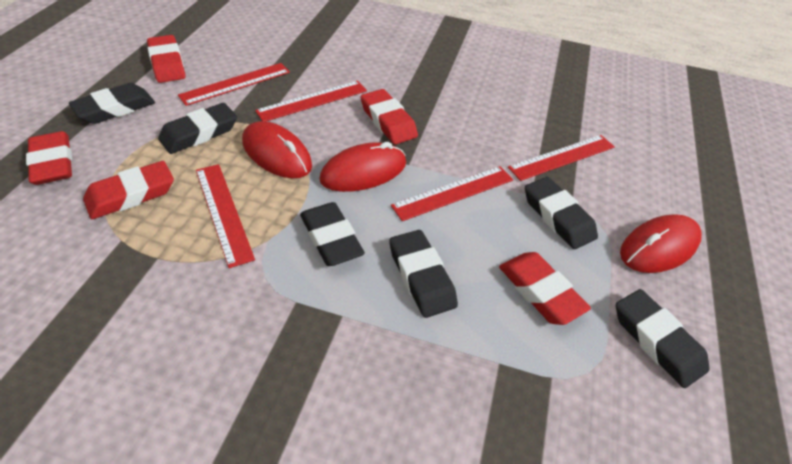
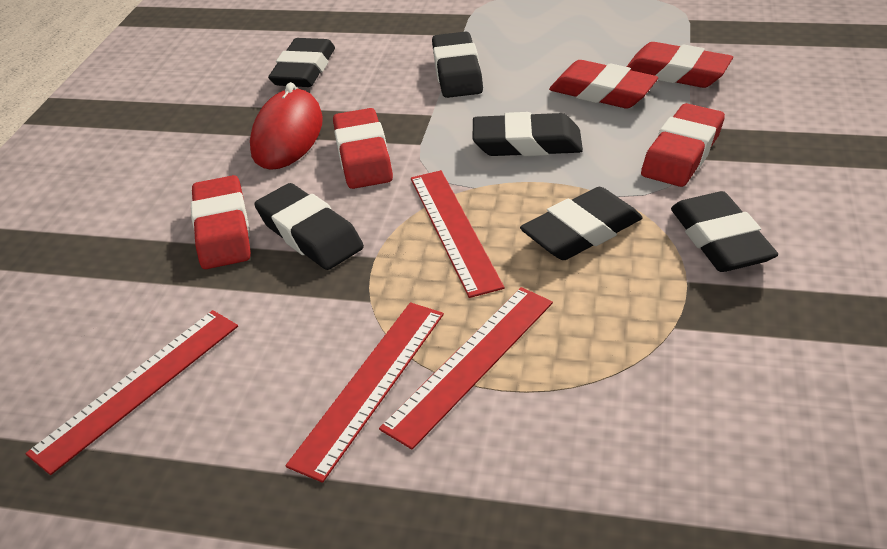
red mouse: 3 -> 1
red ruler: 5 -> 4

